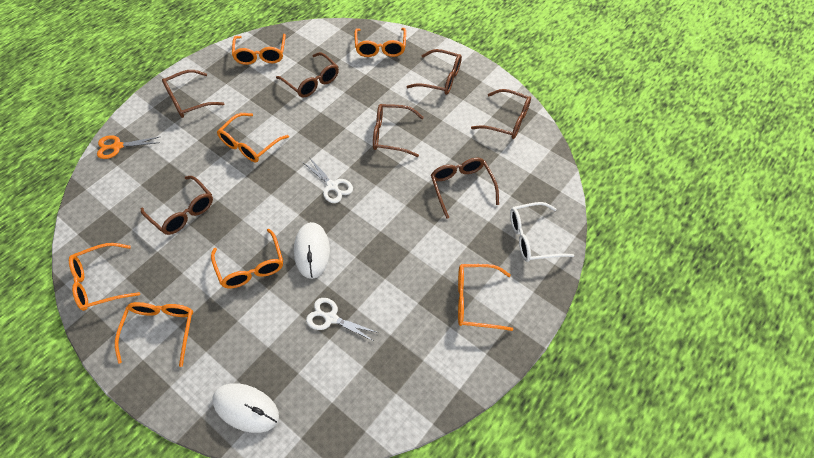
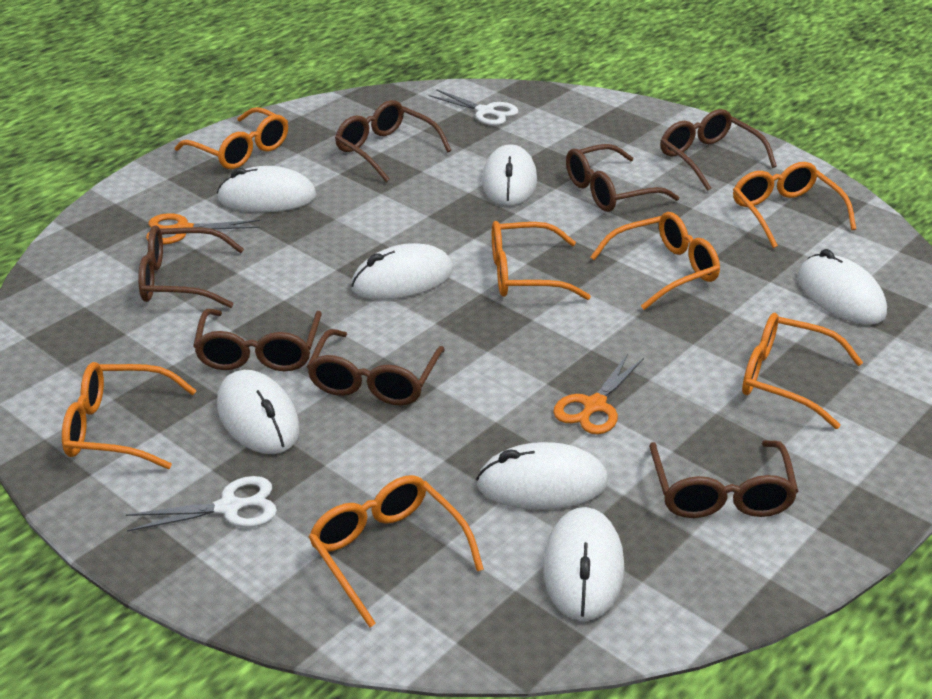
orange scissors: 1 -> 2
white glasses: 1 -> 0
white mouse: 2 -> 7

